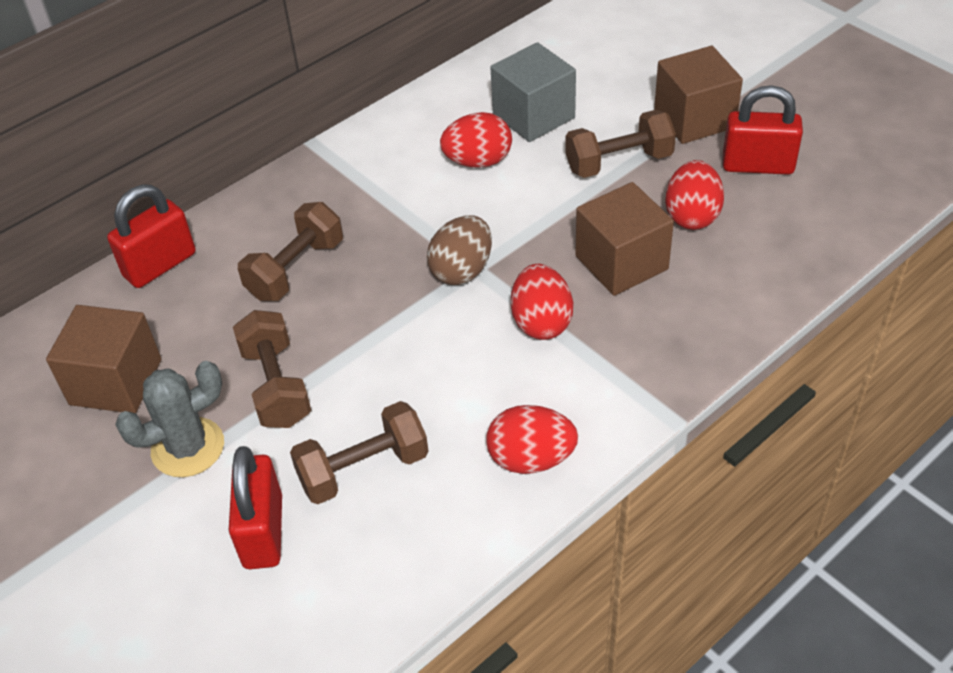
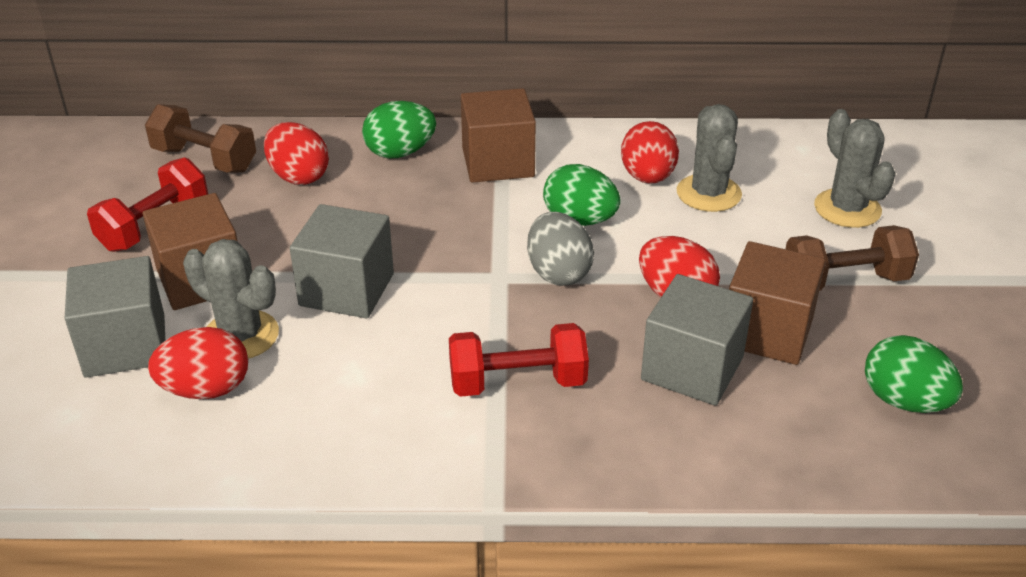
brown dumbbell: 4 -> 2
brown egg: 1 -> 0
green egg: 0 -> 3
grey cactus: 1 -> 3
grey cube: 1 -> 3
grey egg: 0 -> 1
red dumbbell: 0 -> 2
red padlock: 3 -> 0

